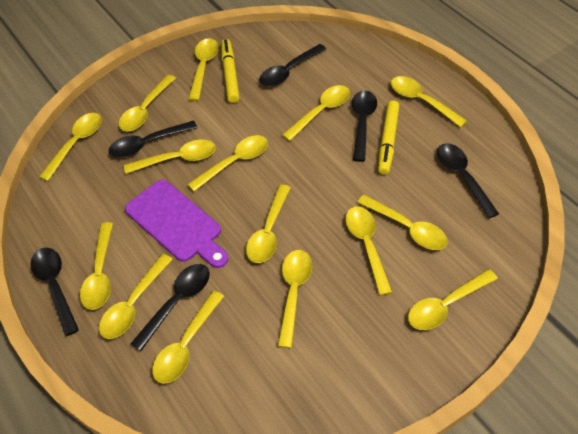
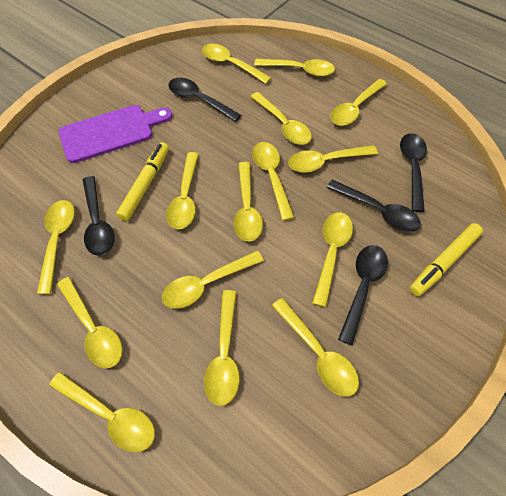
black spoon: 6 -> 5

